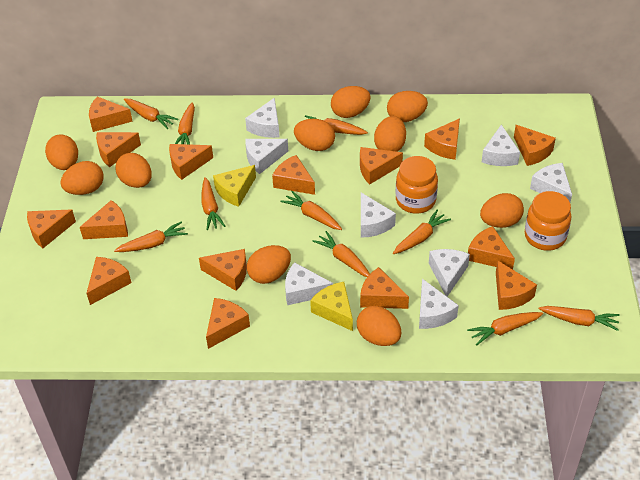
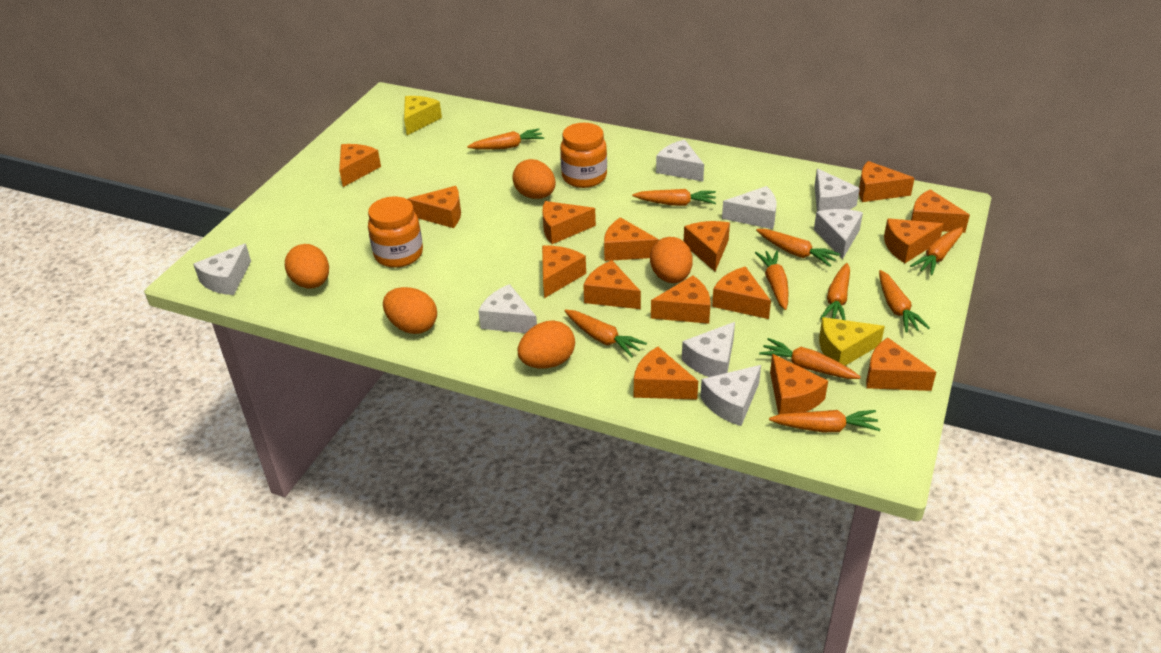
orange egg: 10 -> 5

